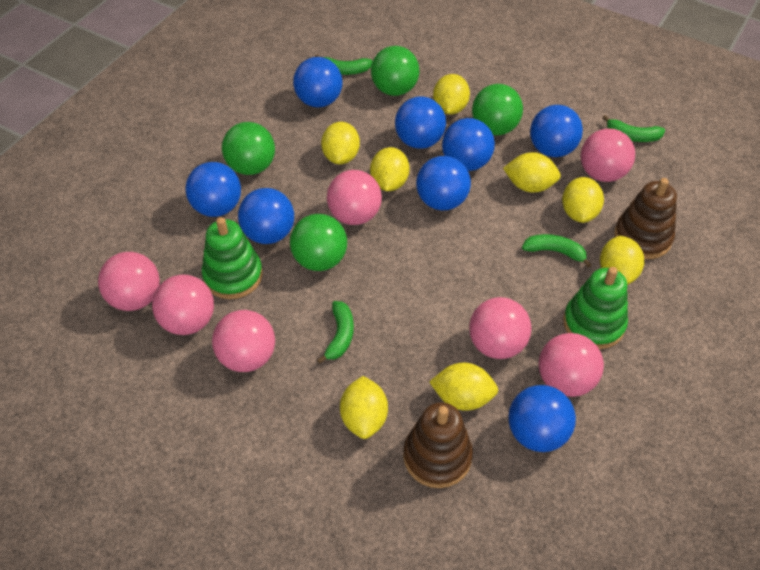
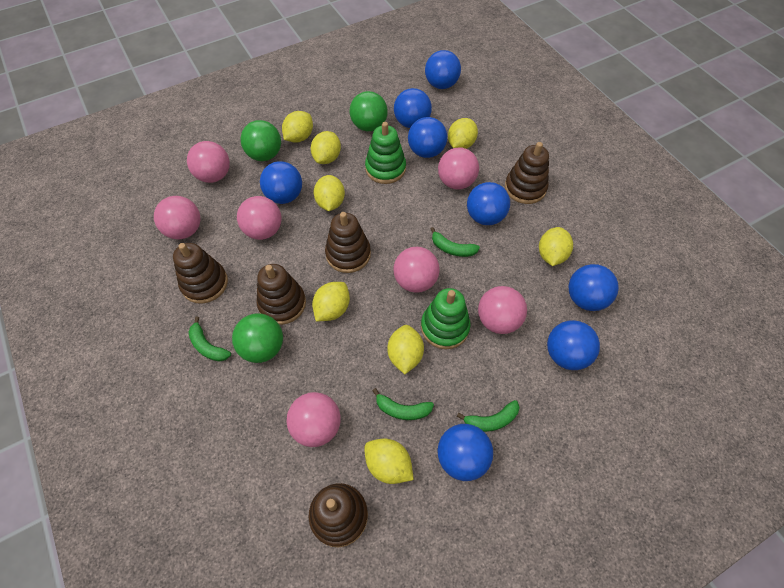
brown stacking toy: 2 -> 5
green ball: 4 -> 3

